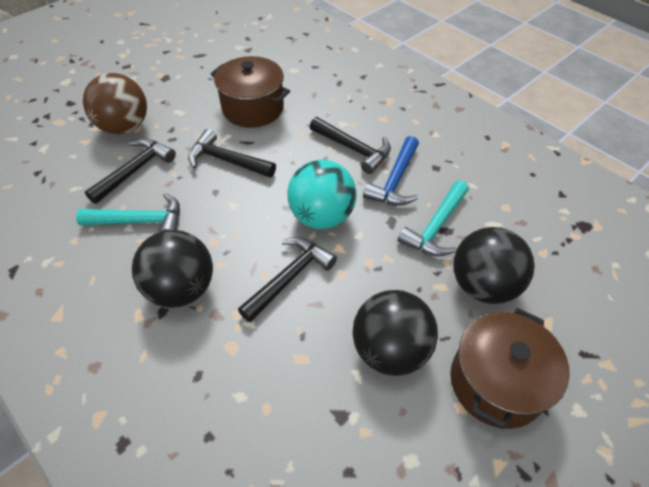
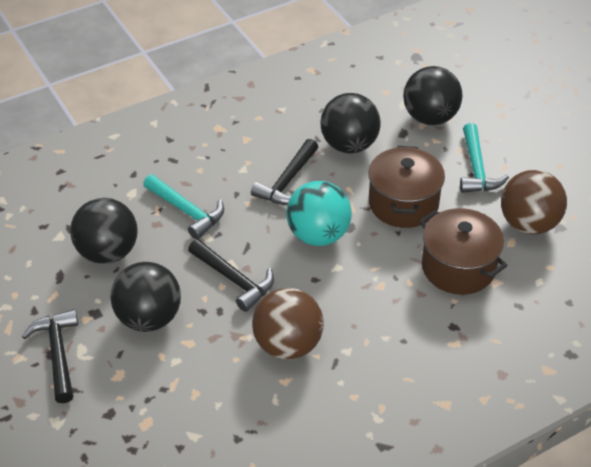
black ball: 3 -> 4
black hammer: 4 -> 3
blue hammer: 1 -> 0
brown ball: 1 -> 2

